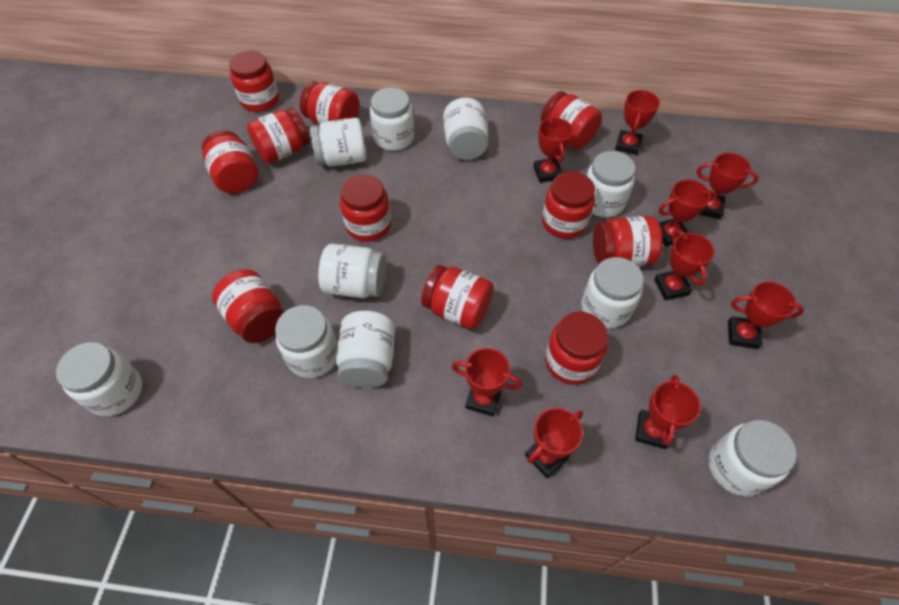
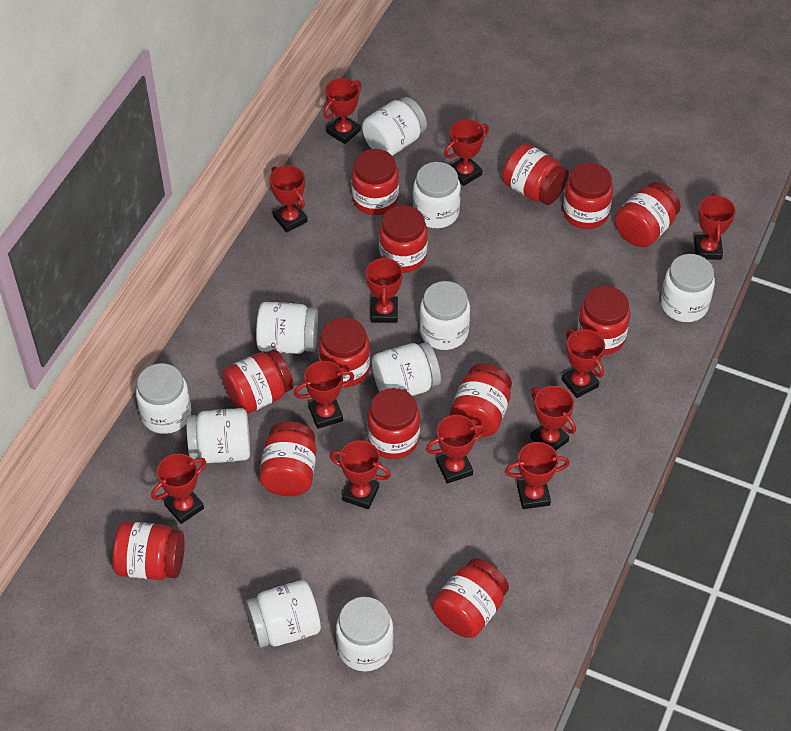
red jar: 11 -> 13
red trophy: 9 -> 12

